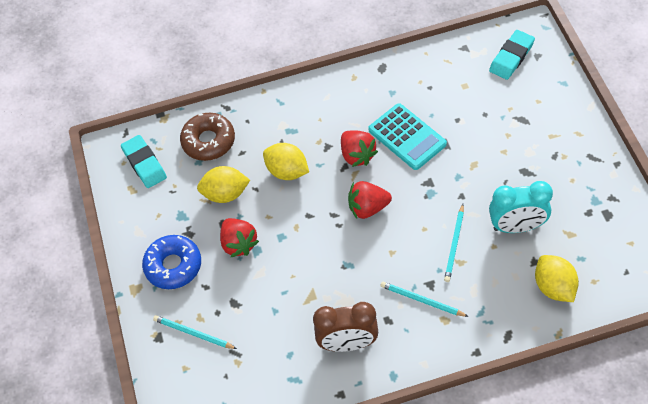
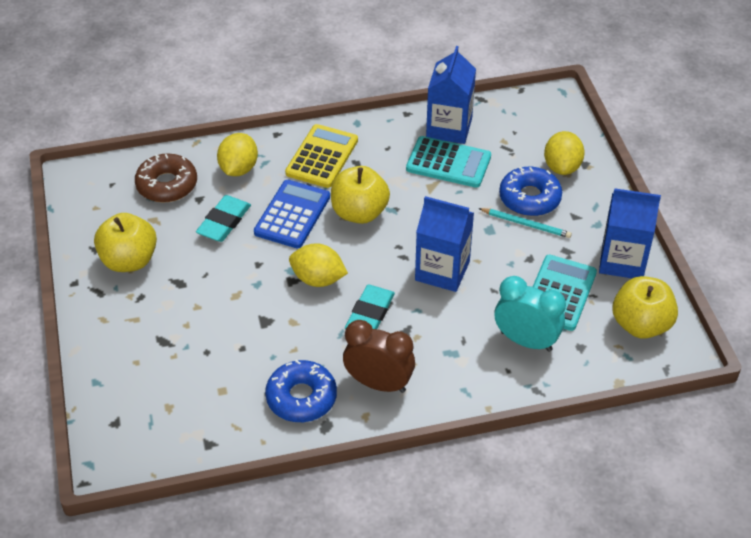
blue calculator: 0 -> 1
blue carton: 0 -> 3
blue donut: 1 -> 2
red strawberry: 3 -> 0
turquoise calculator: 1 -> 2
turquoise pencil: 3 -> 1
yellow apple: 0 -> 3
yellow calculator: 0 -> 1

